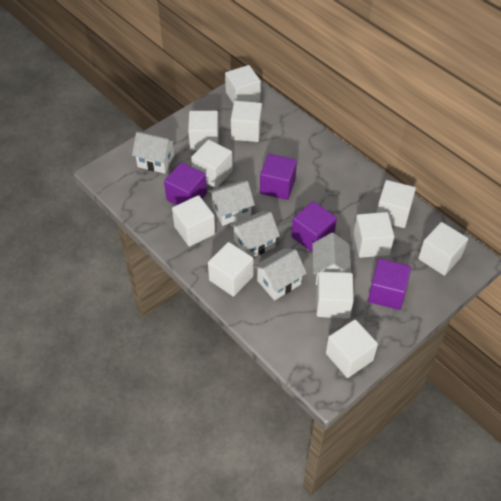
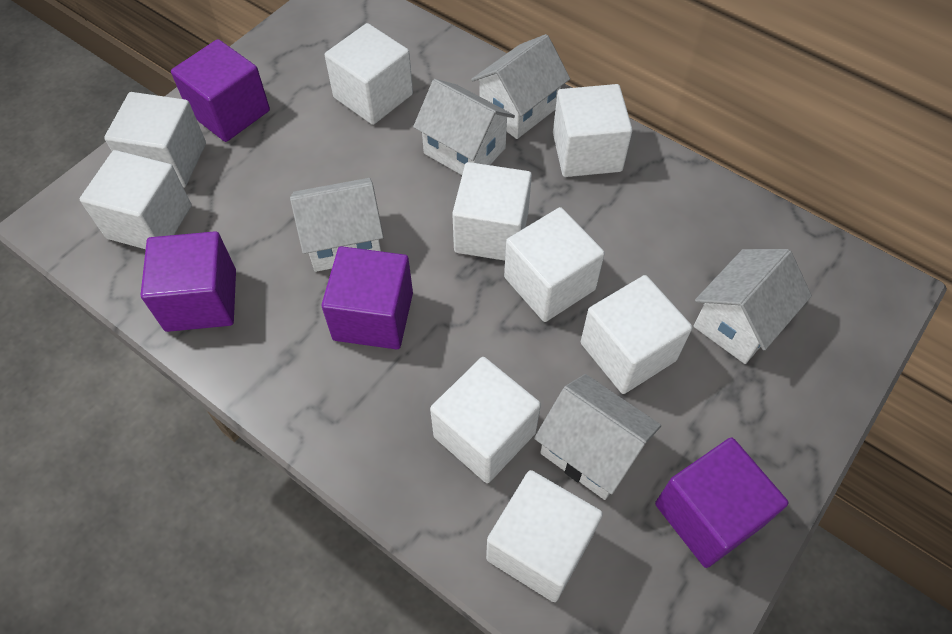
white cube: 11 -> 9

